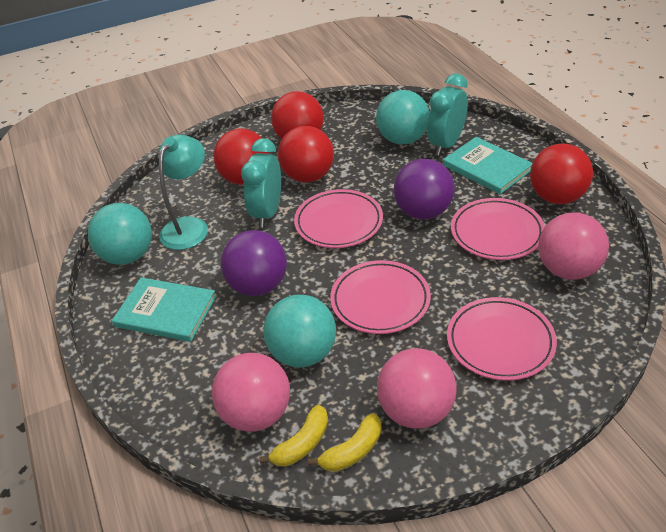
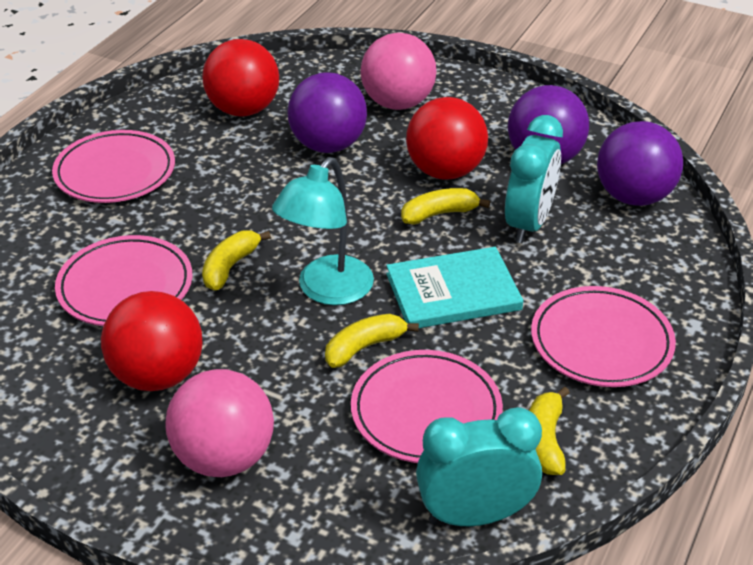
pink ball: 3 -> 2
purple ball: 2 -> 3
red ball: 4 -> 3
turquoise ball: 3 -> 0
turquoise book: 2 -> 1
yellow banana: 2 -> 4

